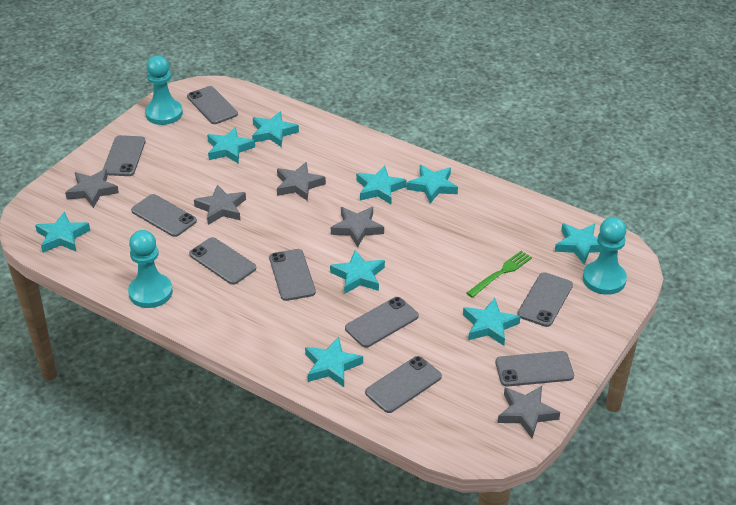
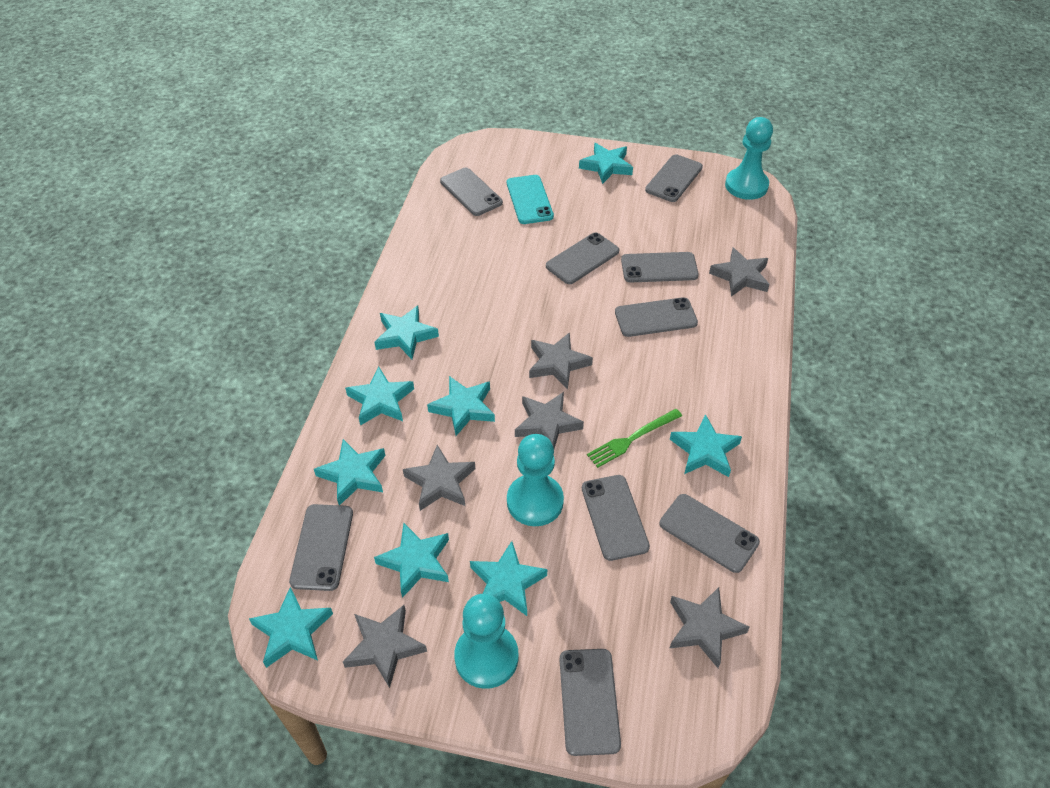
grey star: 5 -> 6
turquoise phone: 0 -> 1

